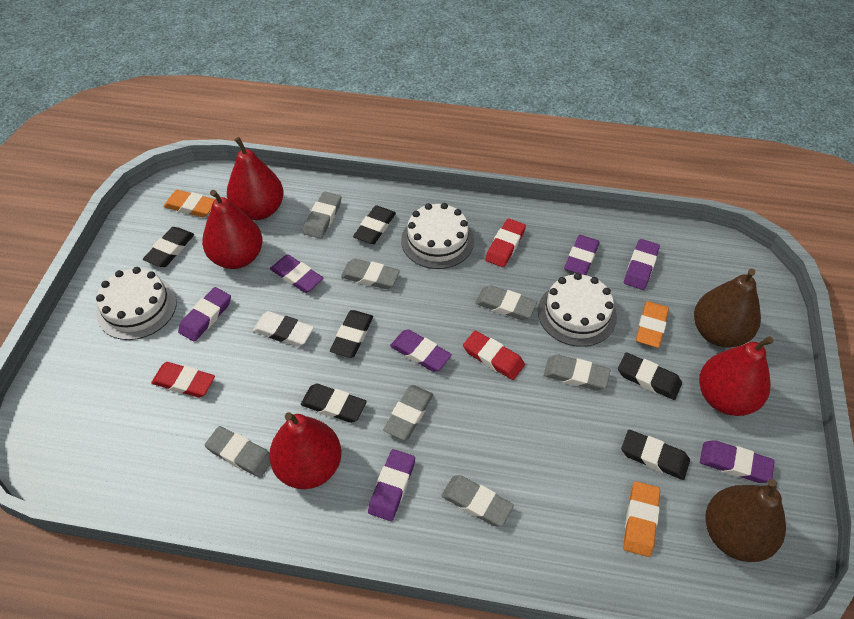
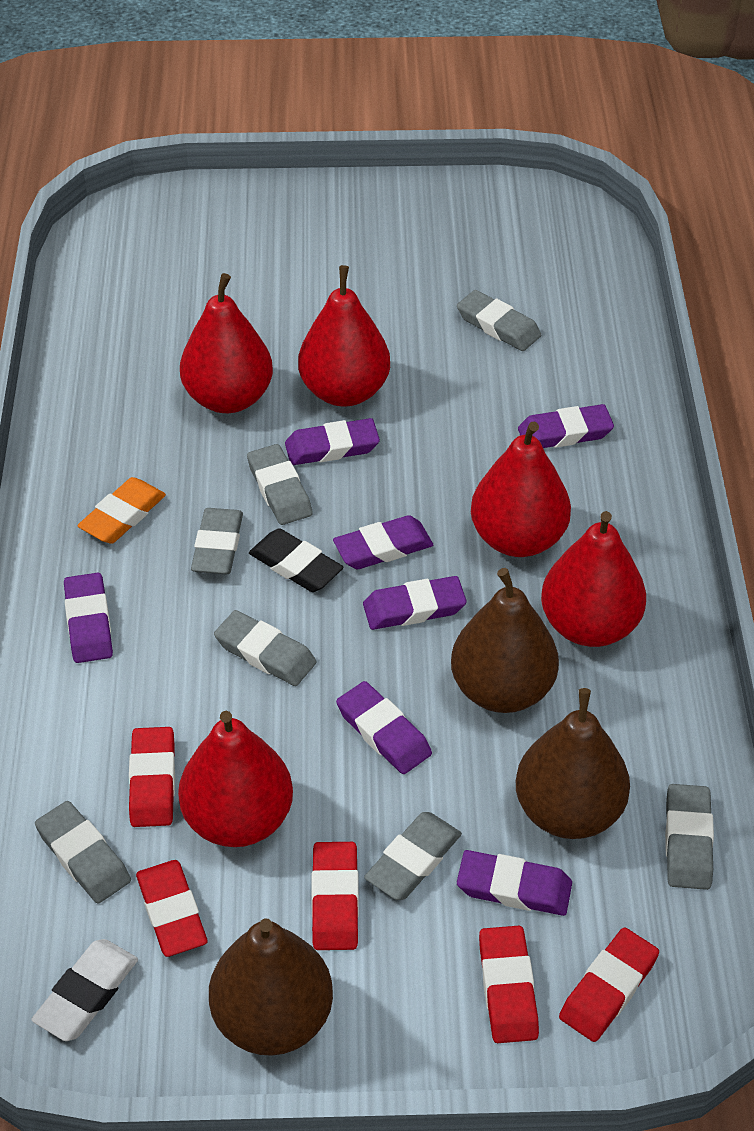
black eraser: 6 -> 1
brown pear: 2 -> 3
orange eraser: 3 -> 1
red eraser: 3 -> 5
red pear: 4 -> 5
white cake: 3 -> 0

